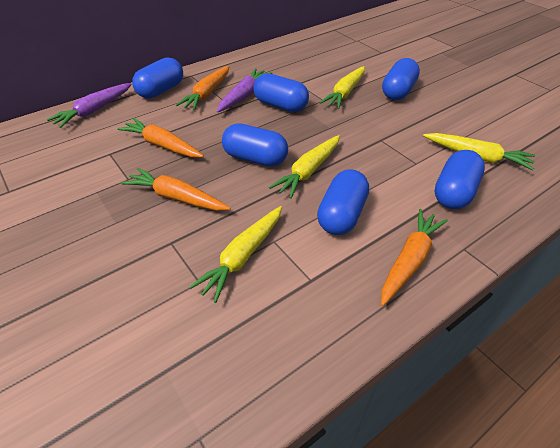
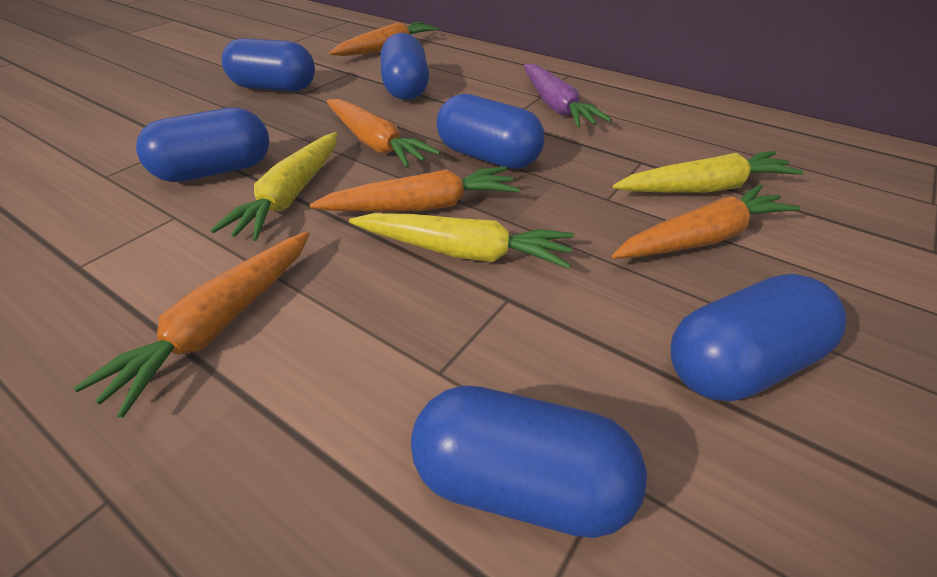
orange carrot: 4 -> 5
purple carrot: 2 -> 1
yellow carrot: 4 -> 3

